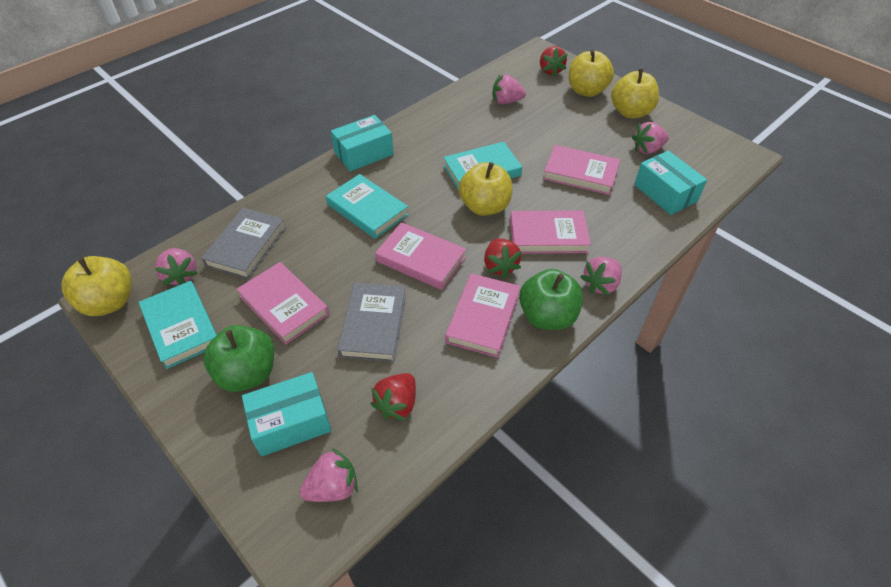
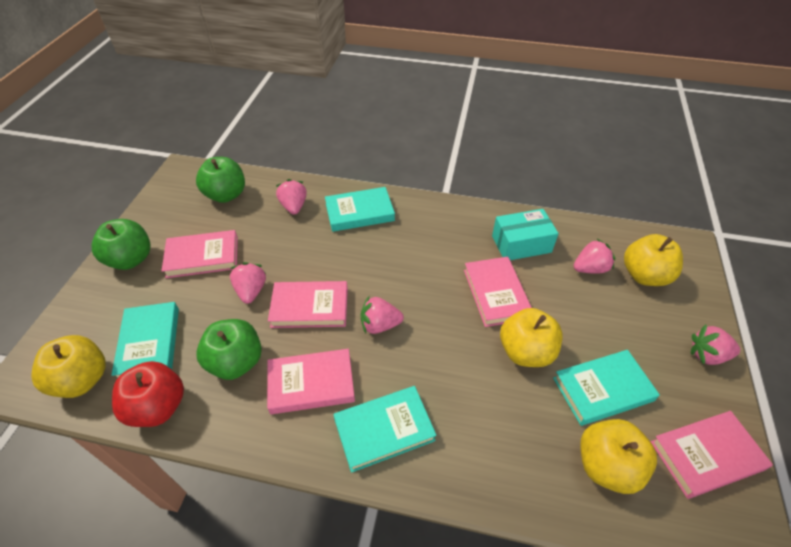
green apple: 2 -> 3
grey book: 2 -> 0
red apple: 0 -> 1
red strawberry: 3 -> 0
turquoise book: 3 -> 4
turquoise box: 3 -> 1

